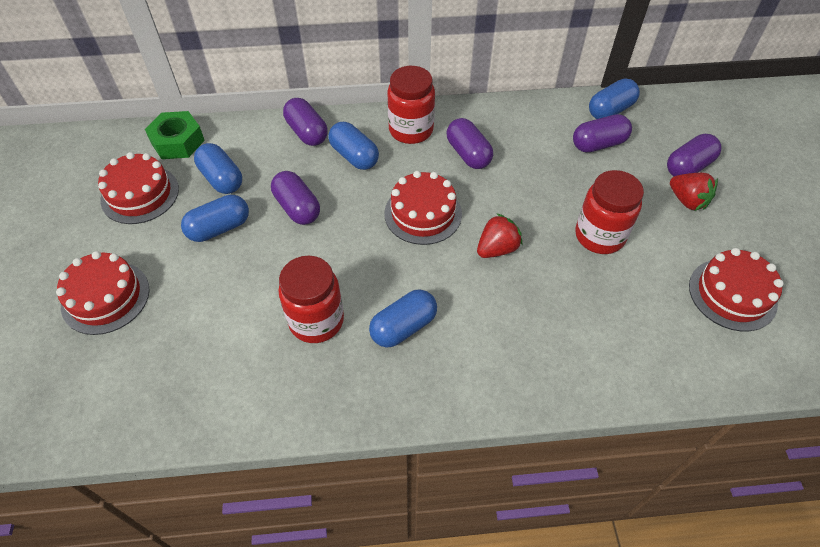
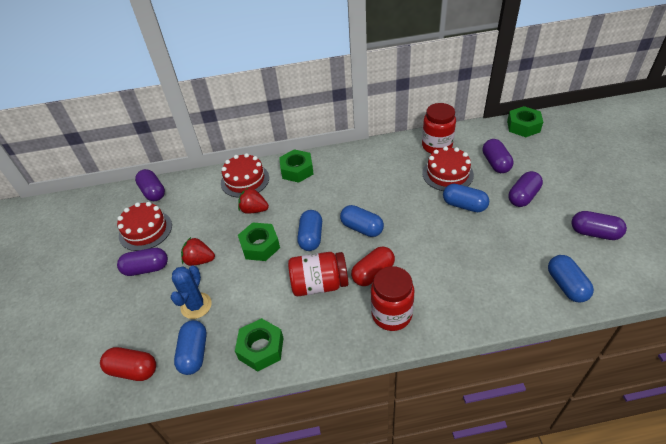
blue cactus: 0 -> 1
green nut: 1 -> 4
red cake: 4 -> 3
red capsule: 0 -> 2

